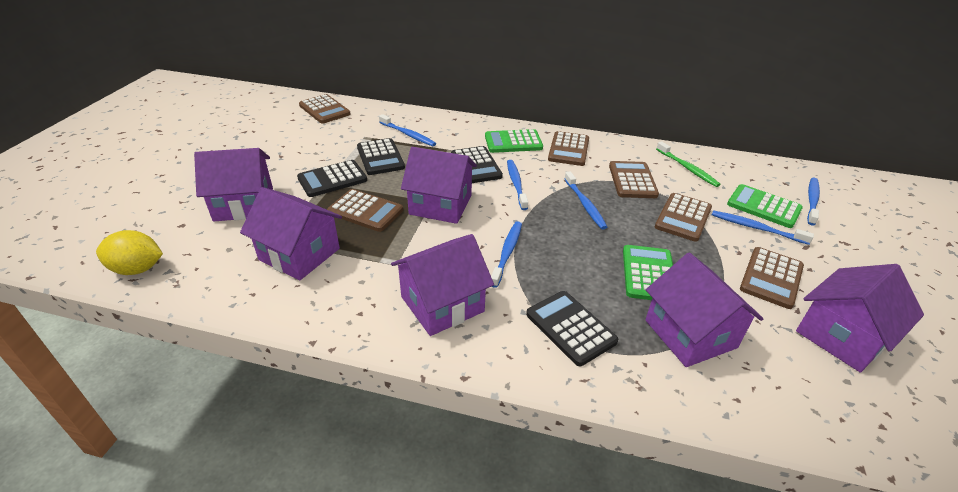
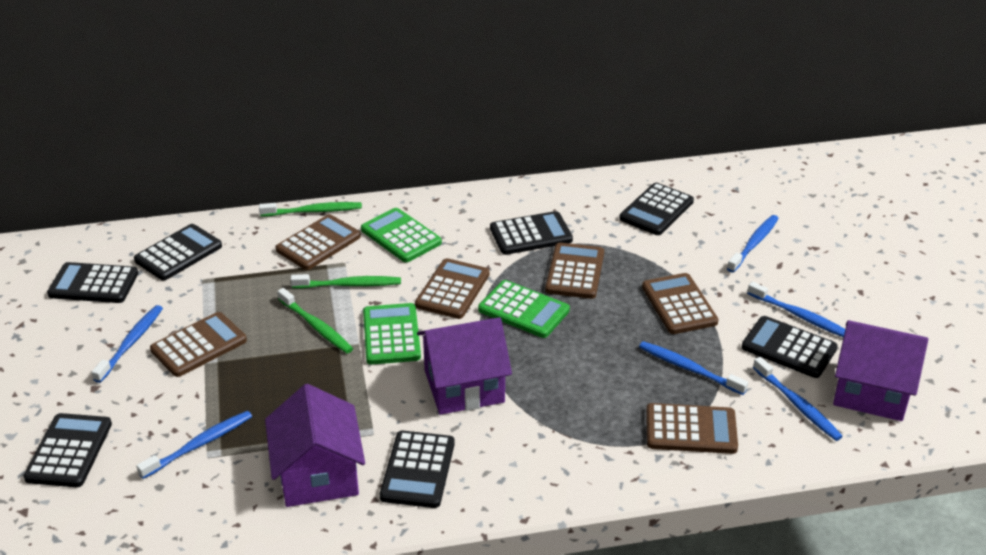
black calculator: 4 -> 7
green toothbrush: 1 -> 3
purple house: 6 -> 3
yellow lemon: 1 -> 0

